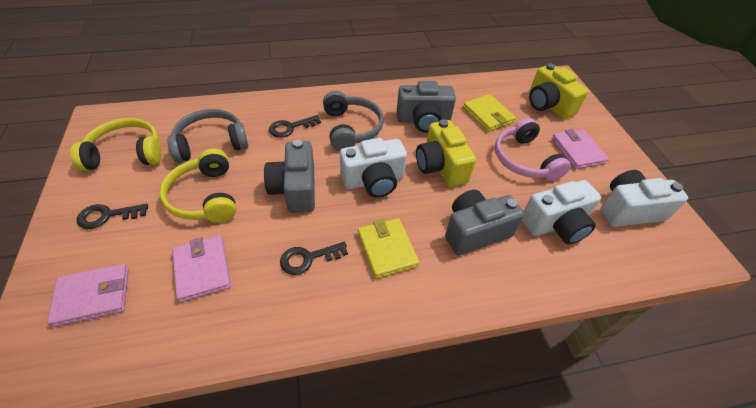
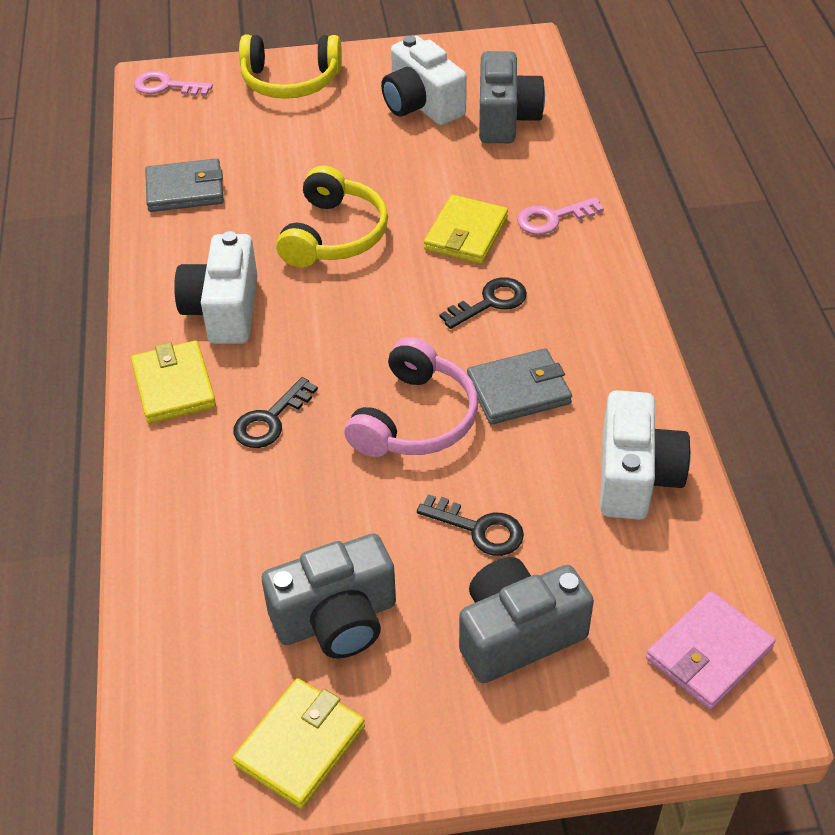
grey headphones: 2 -> 0
grey wallet: 0 -> 2
pink key: 0 -> 2
pink wallet: 3 -> 1
yellow camera: 2 -> 0
yellow wallet: 2 -> 3

